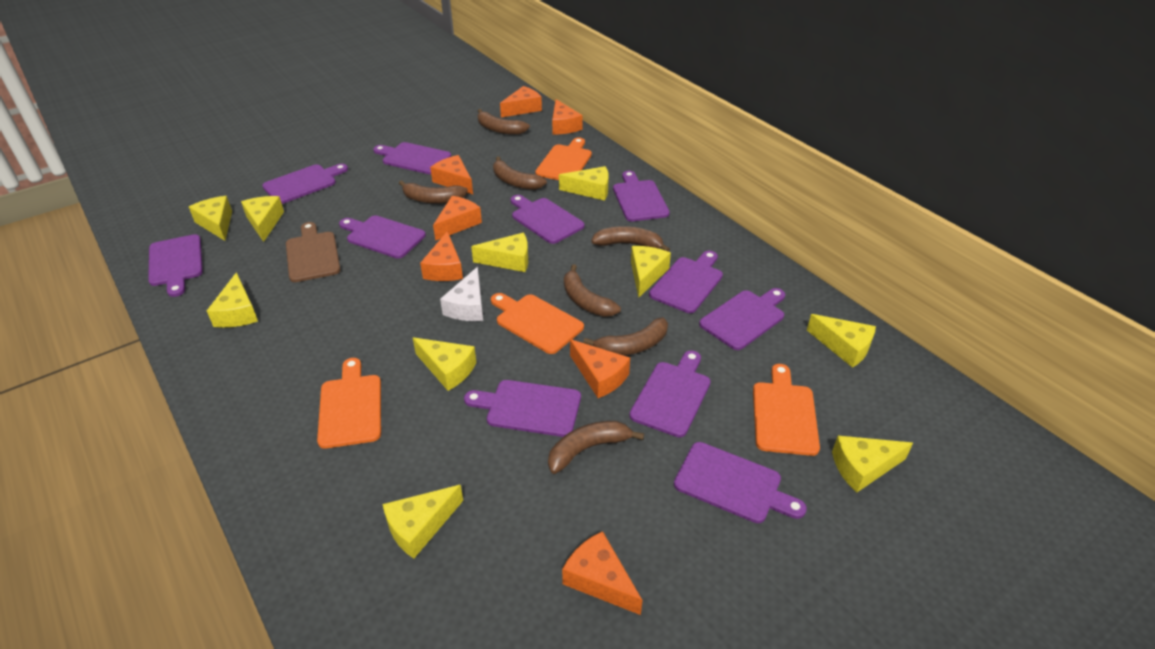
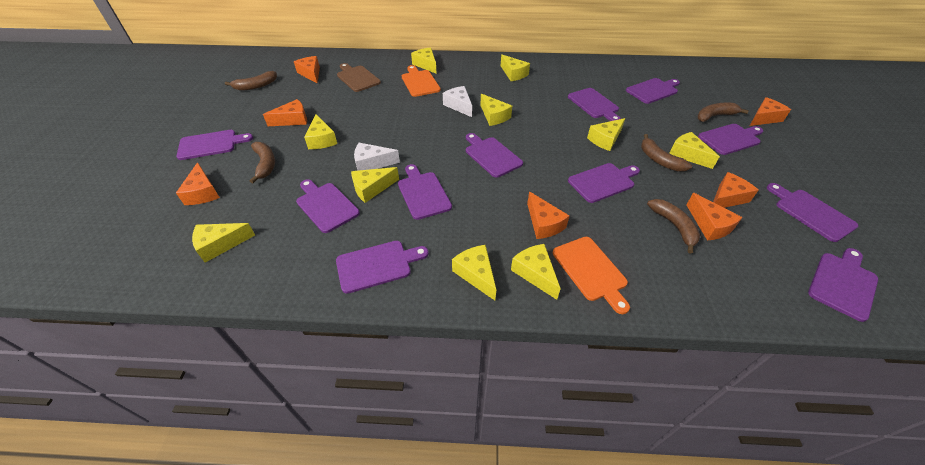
brown banana: 7 -> 5
orange cutting board: 4 -> 2
white cheese: 1 -> 2

